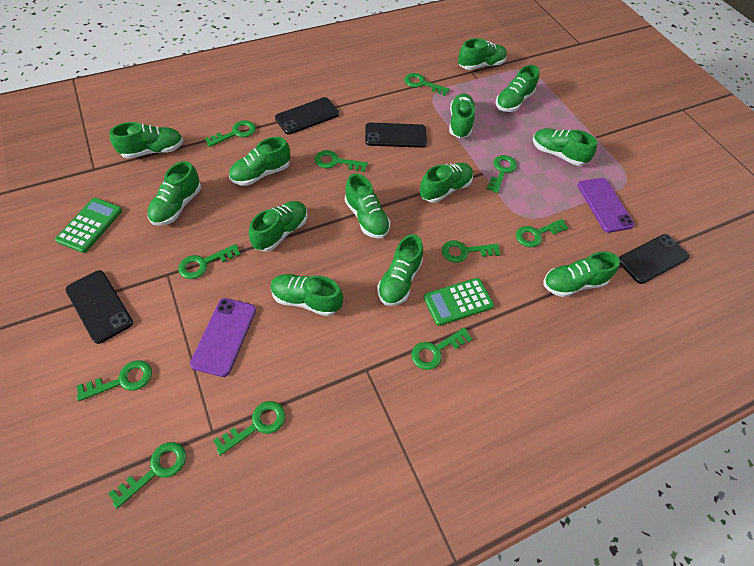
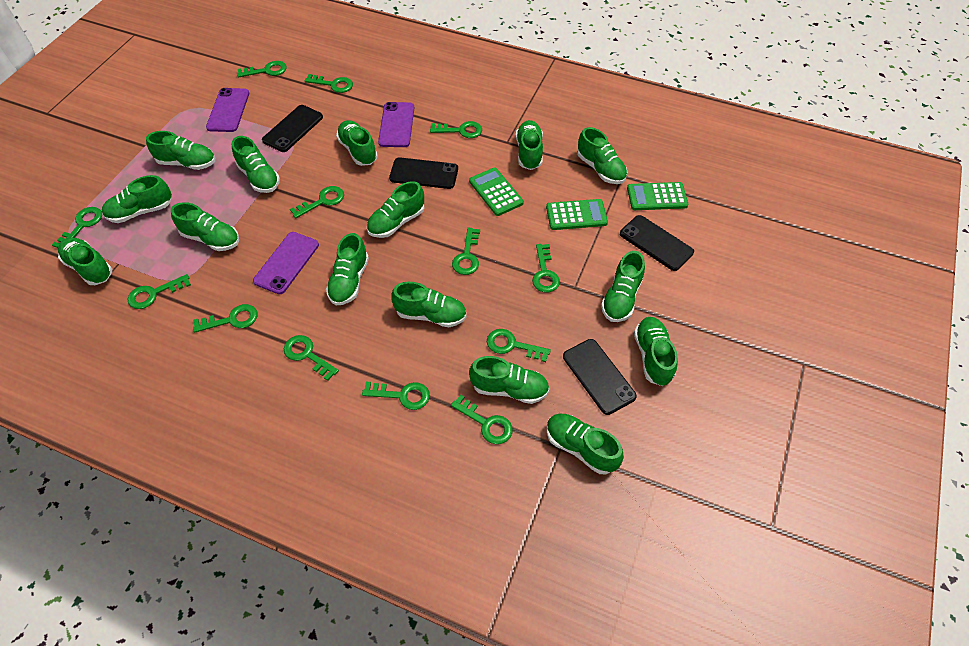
green calculator: 2 -> 3
green key: 11 -> 13
green shoe: 13 -> 15
purple phone: 2 -> 3

